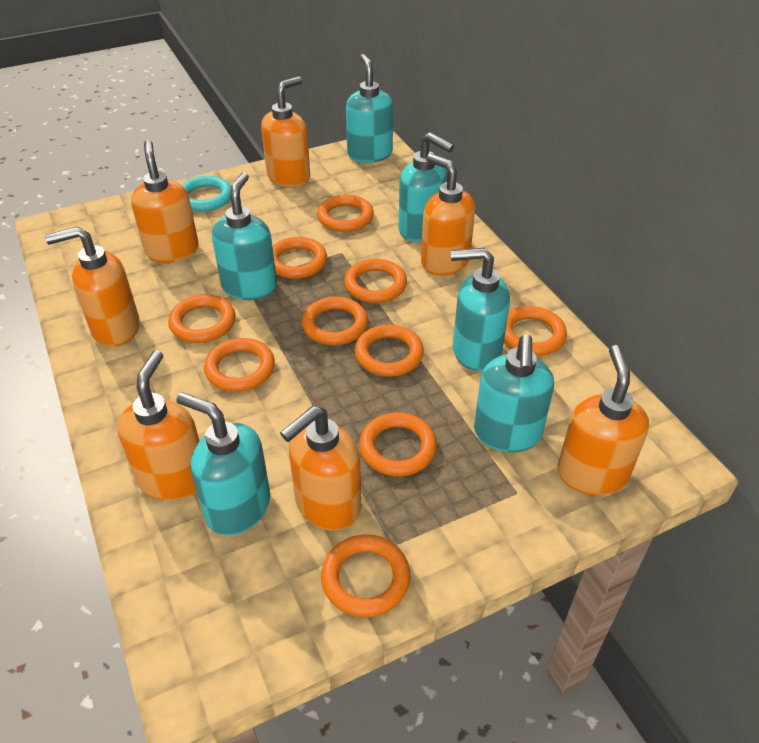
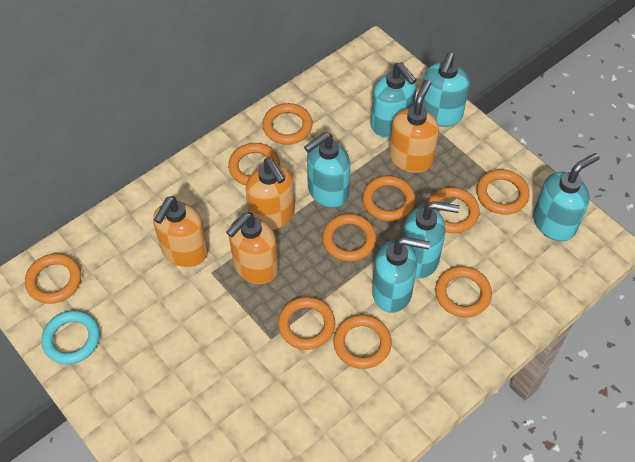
orange soap dispenser: 7 -> 4

